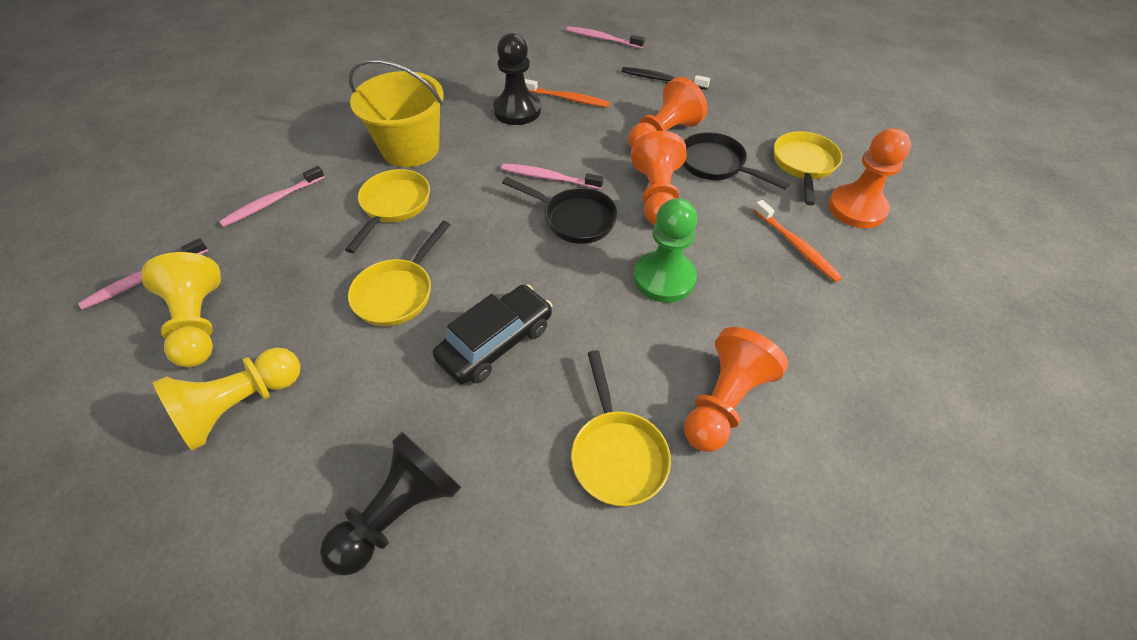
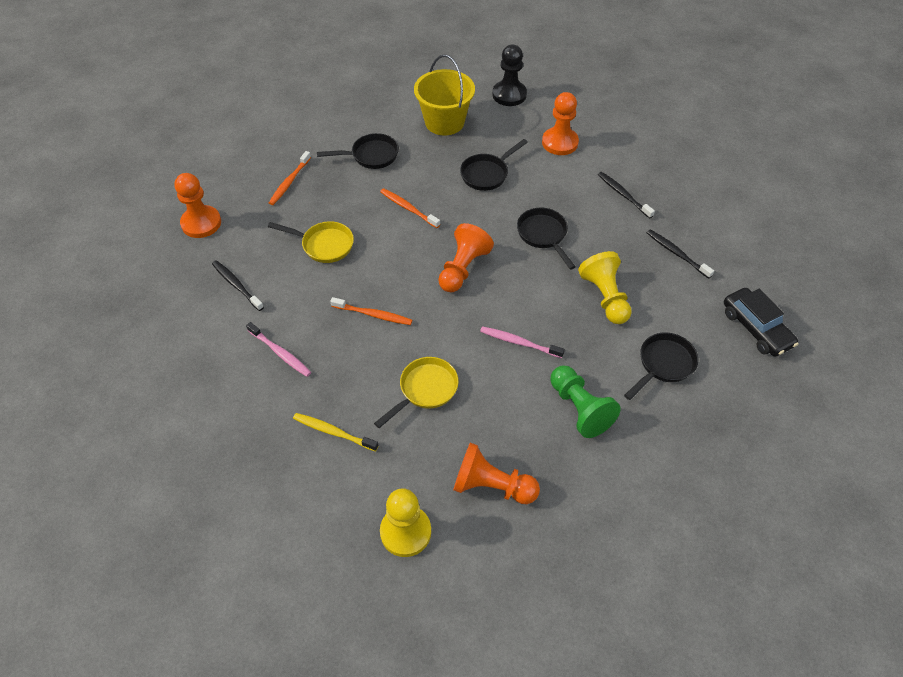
black pan: 2 -> 4
black pawn: 2 -> 1
black toothbrush: 1 -> 3
orange toothbrush: 2 -> 3
pink toothbrush: 4 -> 2
yellow pan: 4 -> 2
yellow toothbrush: 0 -> 1

